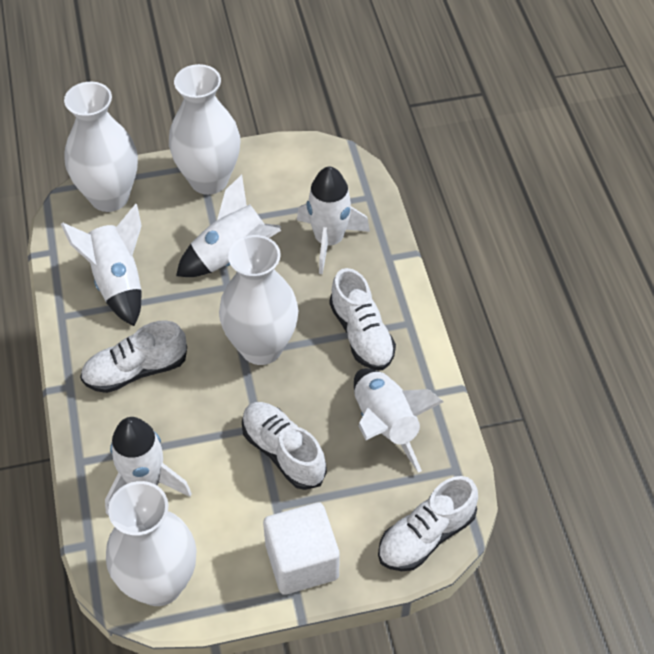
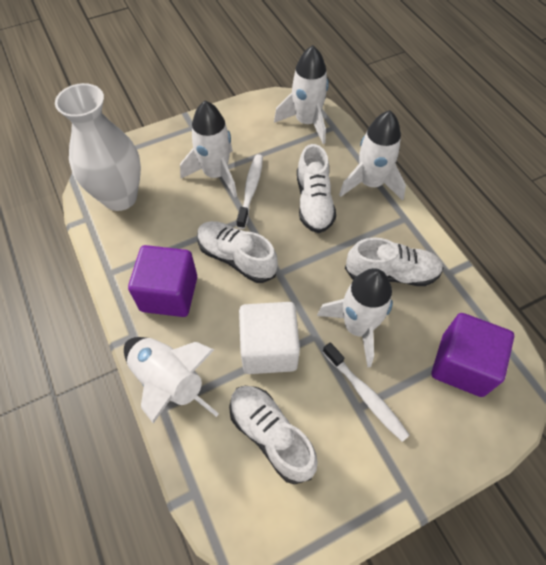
purple cube: 0 -> 2
white toothbrush: 0 -> 2
white vase: 4 -> 1

